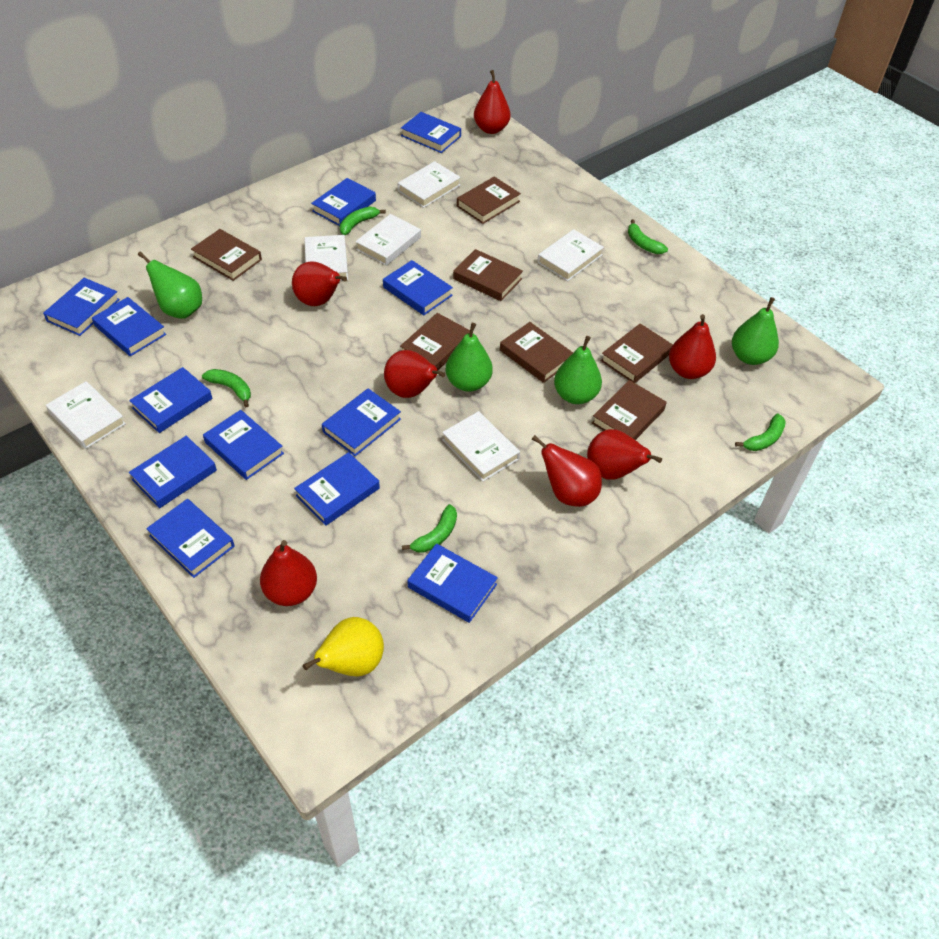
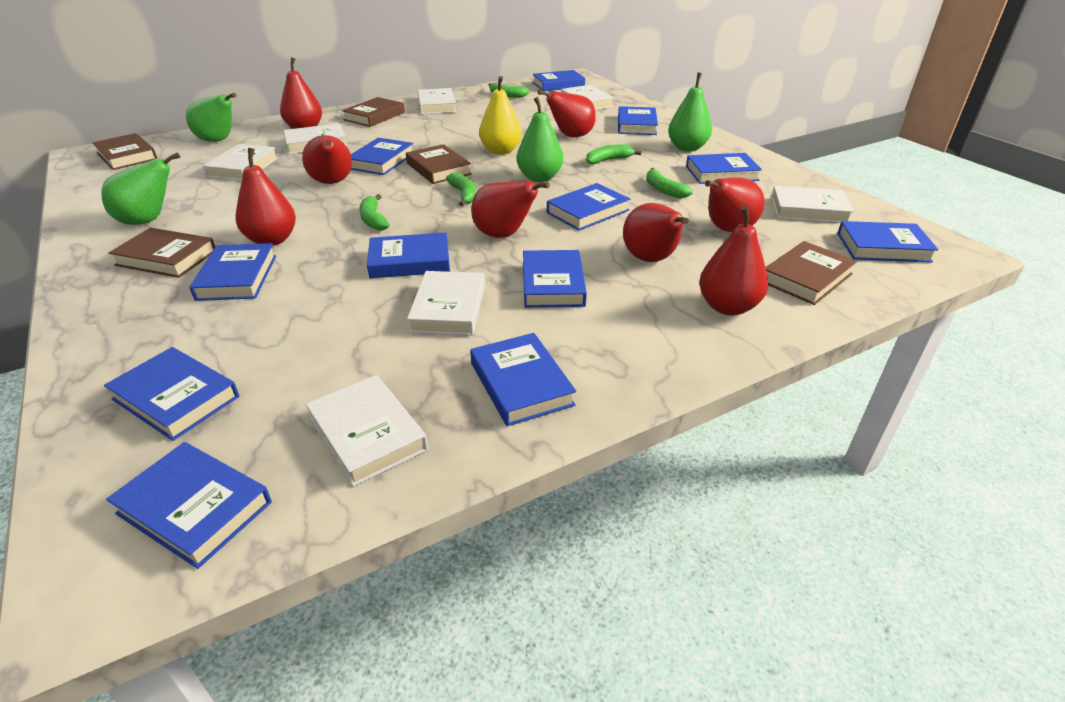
brown book: 7 -> 5
red pear: 7 -> 8
white book: 6 -> 7

